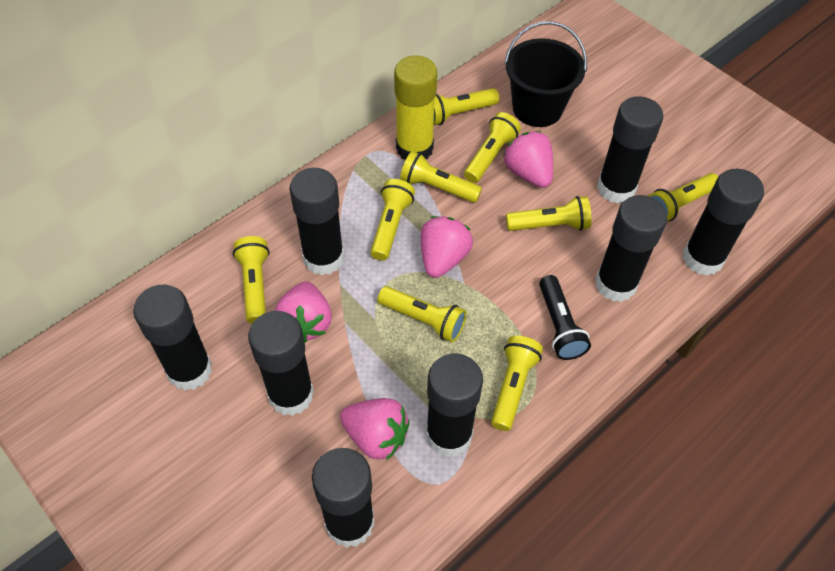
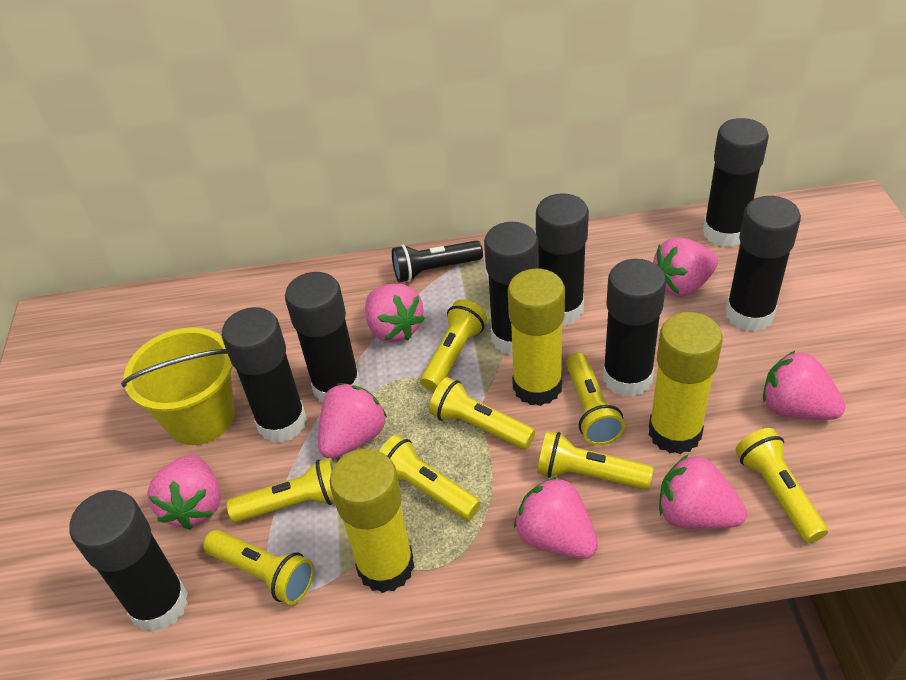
black bucket: 1 -> 0
pink strawberry: 4 -> 7
yellow bucket: 0 -> 1
yellow flashlight: 9 -> 8
yellow glue stick: 1 -> 3

